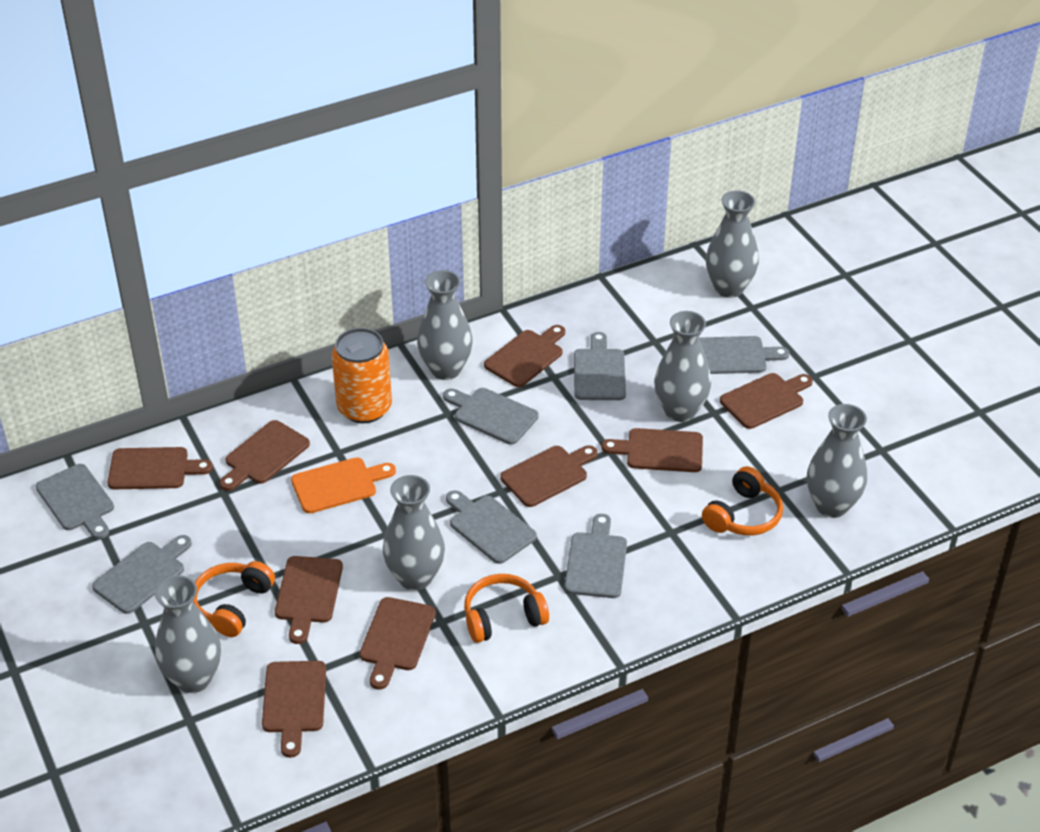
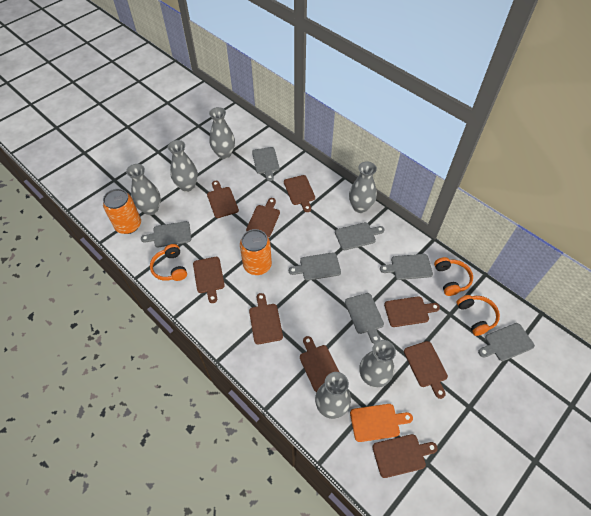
orange can: 1 -> 2

